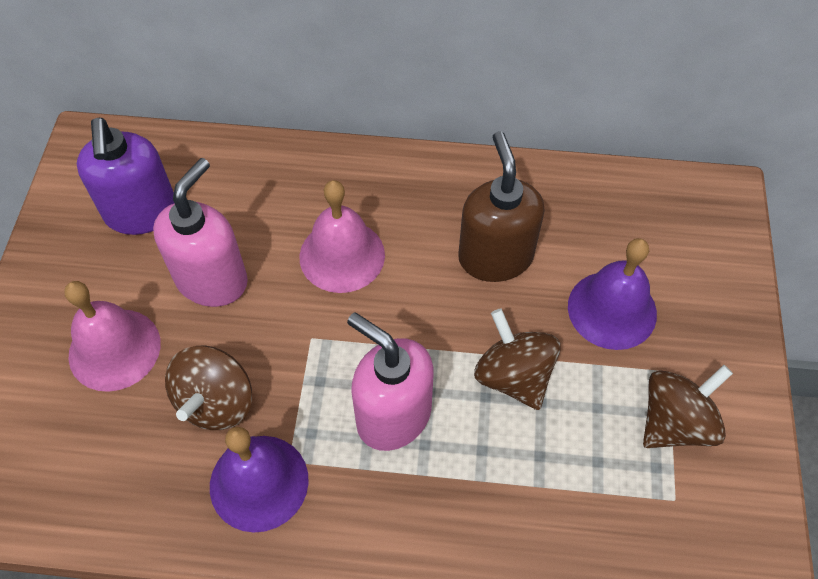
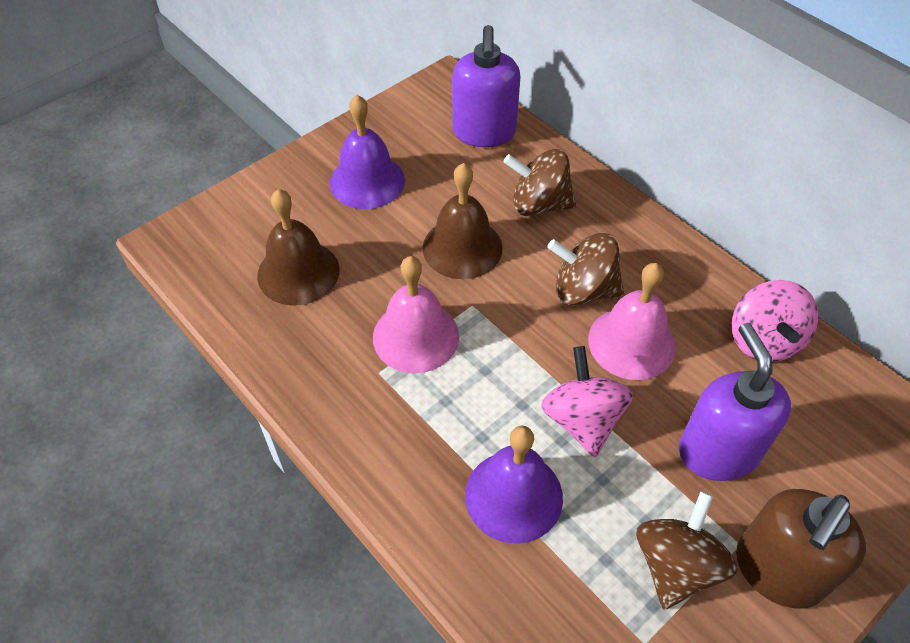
brown bell: 0 -> 2
pink soap dispenser: 2 -> 0
pink spinning top: 0 -> 2
purple soap dispenser: 1 -> 2

